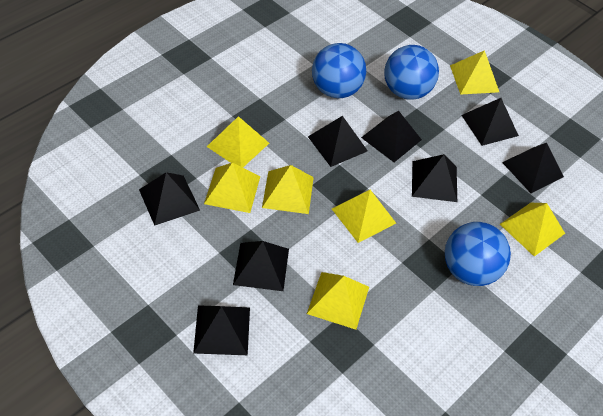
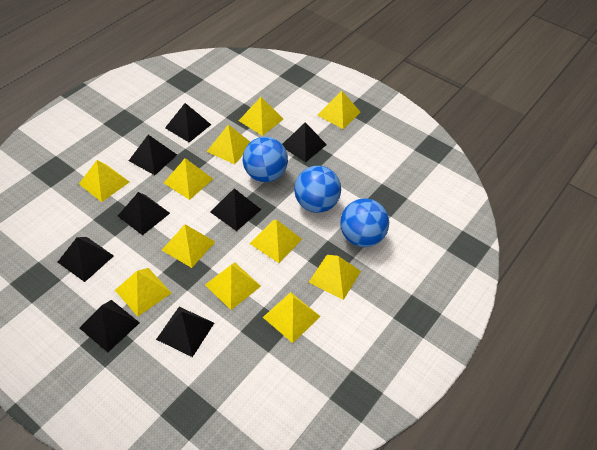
yellow pyramid: 7 -> 11

